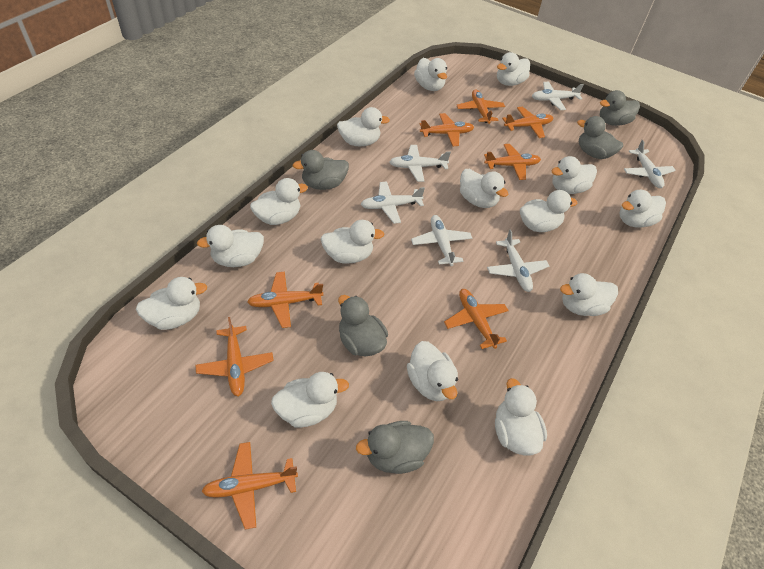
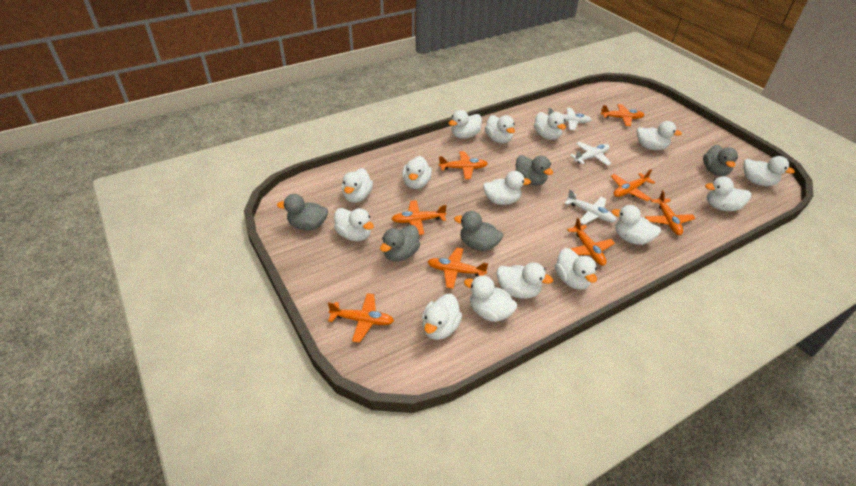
white plane: 6 -> 3

